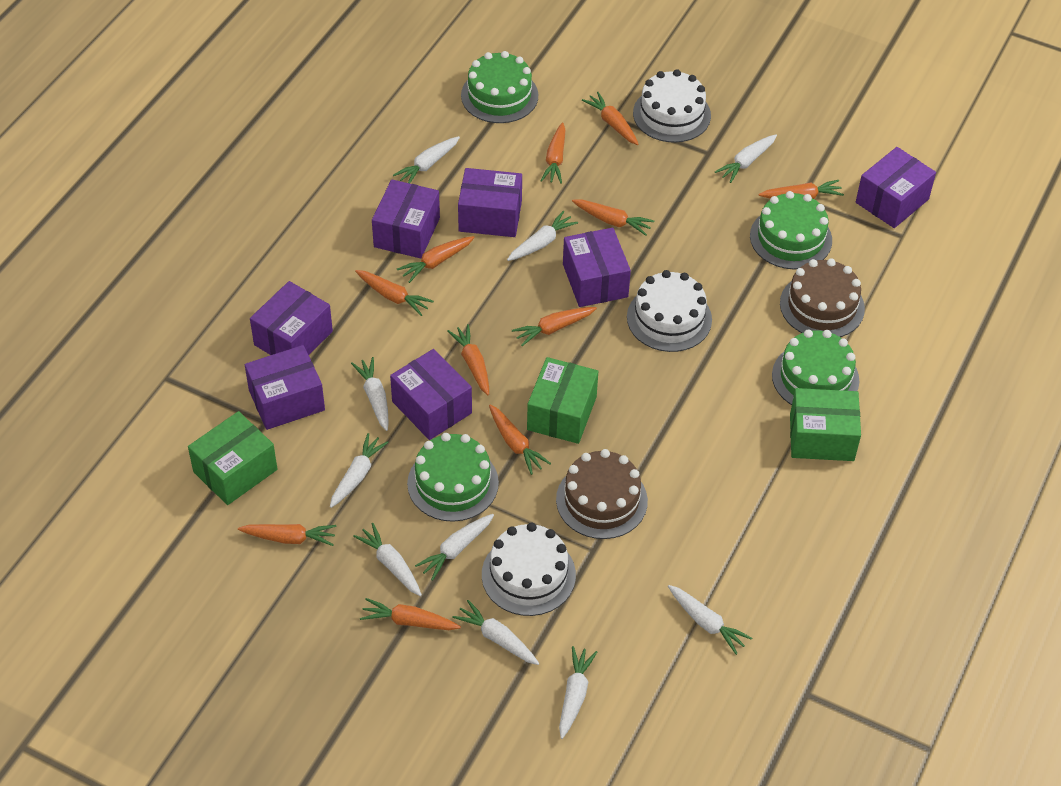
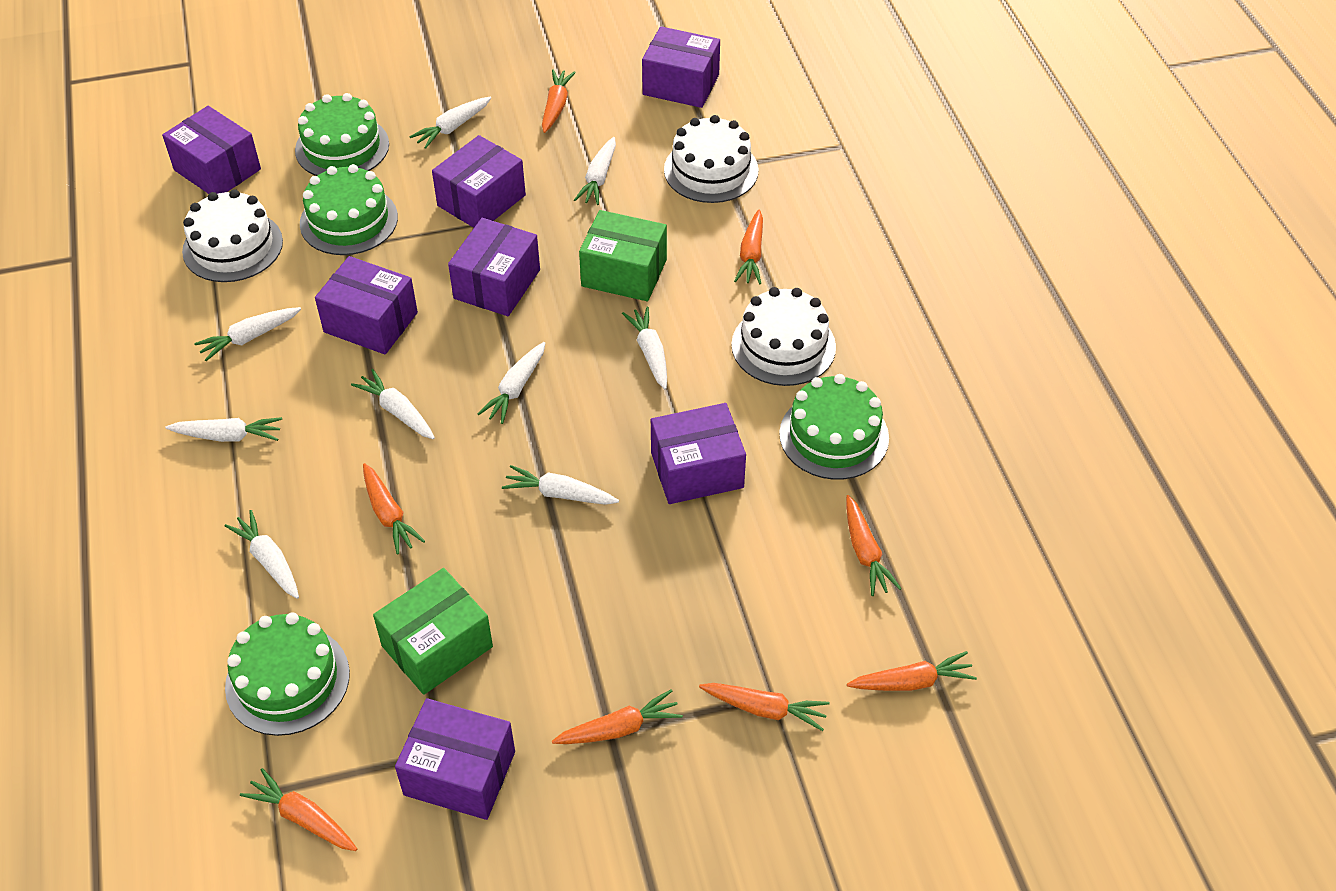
brown cake: 2 -> 0
green box: 3 -> 2
orange carrot: 11 -> 8
white carrot: 10 -> 9

